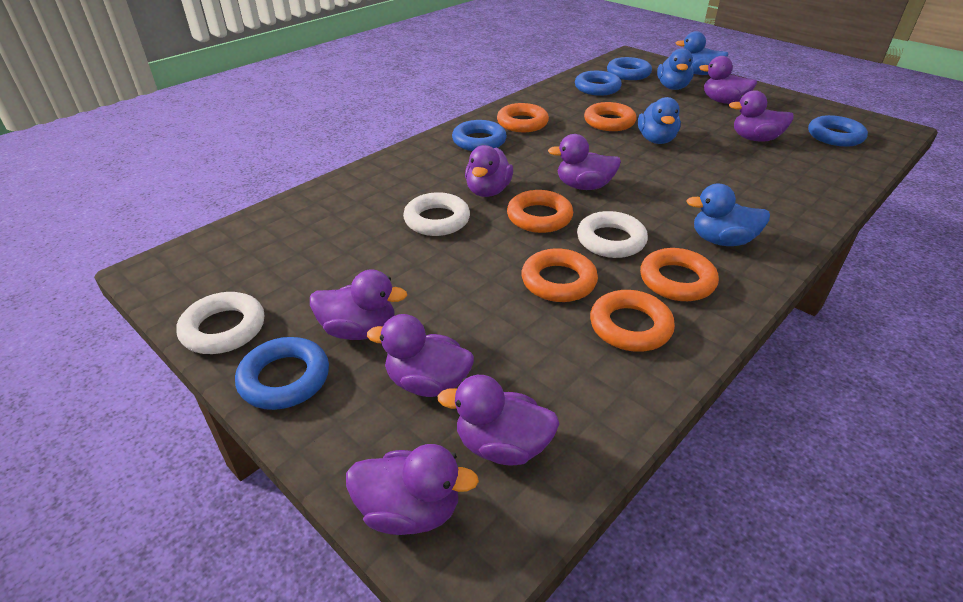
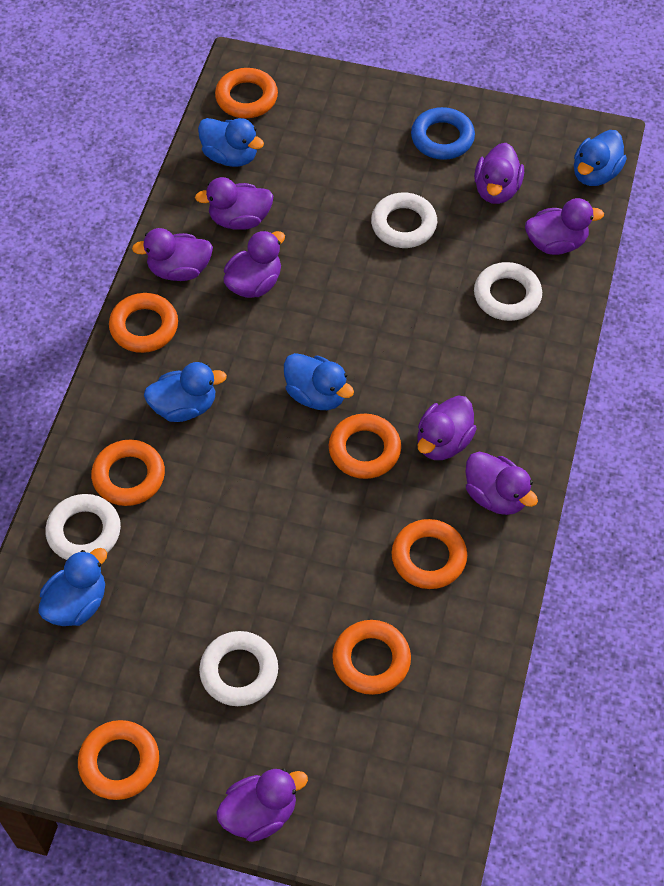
blue duck: 4 -> 5
blue ring: 5 -> 1
orange ring: 6 -> 7
white ring: 3 -> 4

